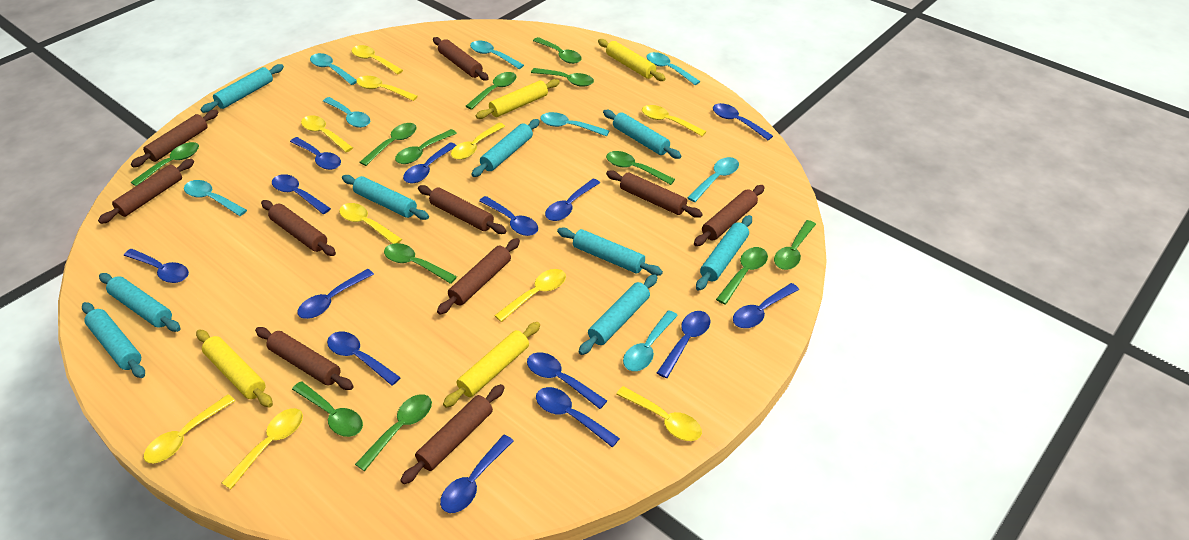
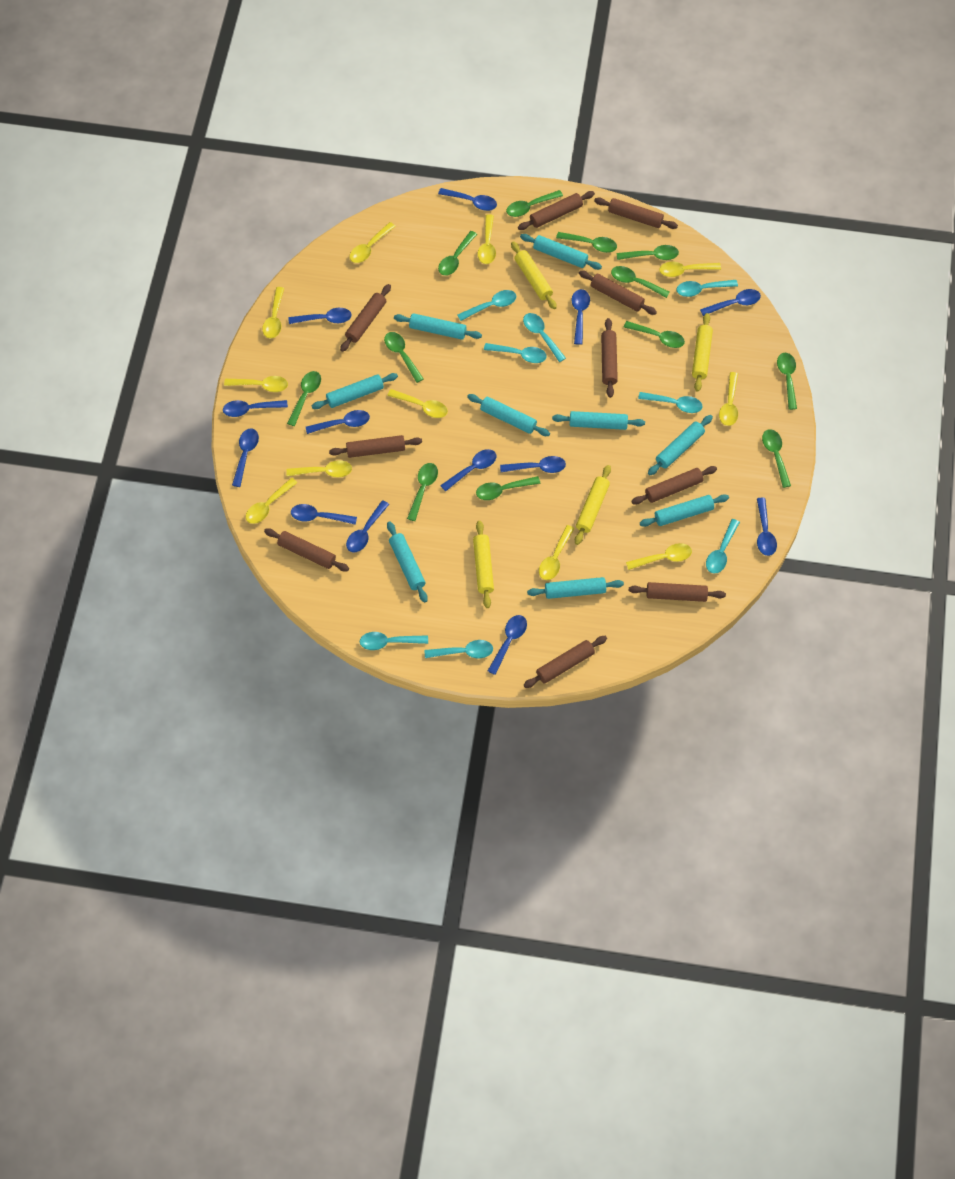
blue spoon: 14 -> 13
yellow spoon: 10 -> 11

